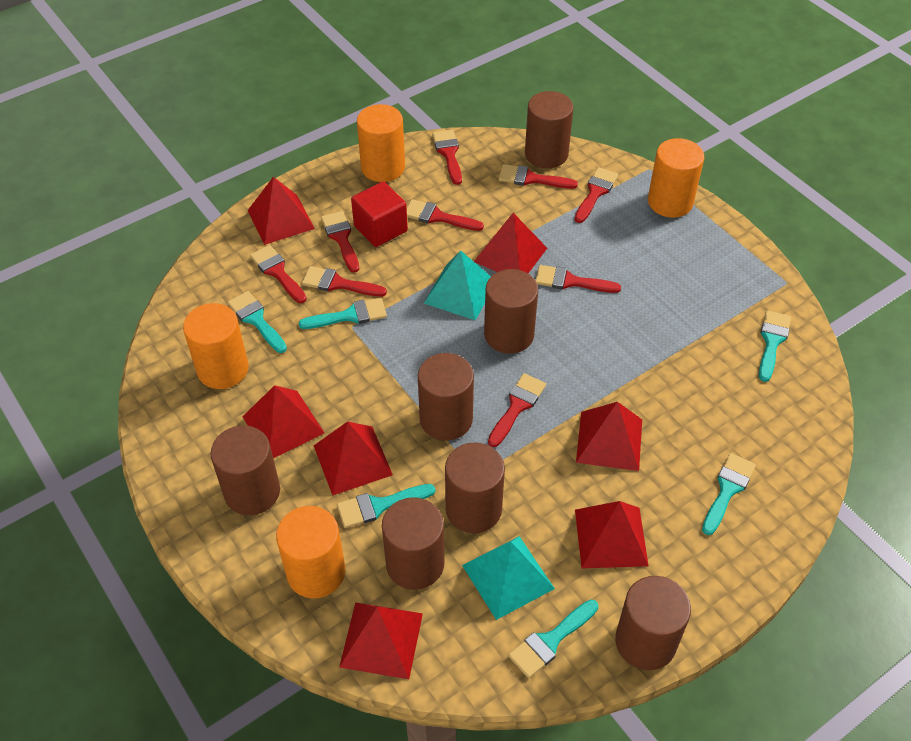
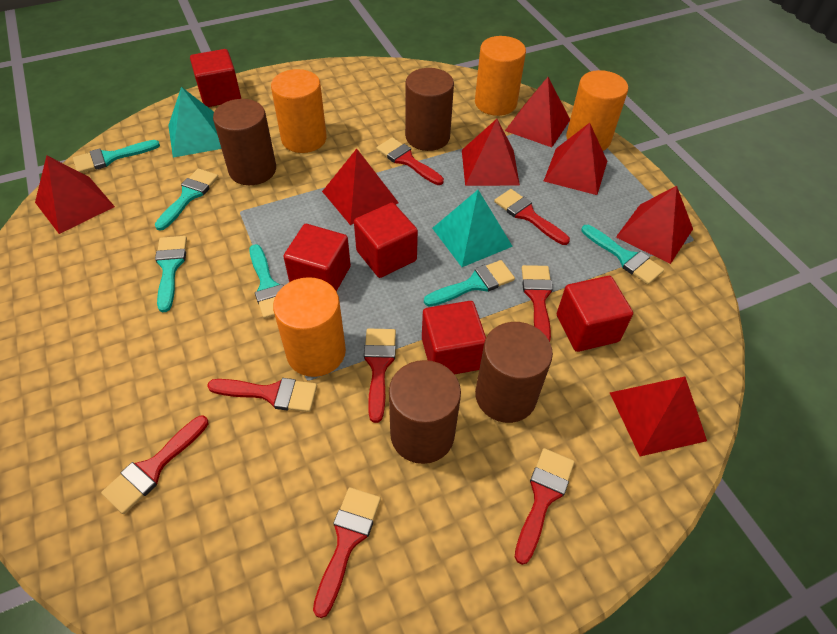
brown cylinder: 7 -> 4
red brush: 9 -> 8
red cube: 1 -> 5

